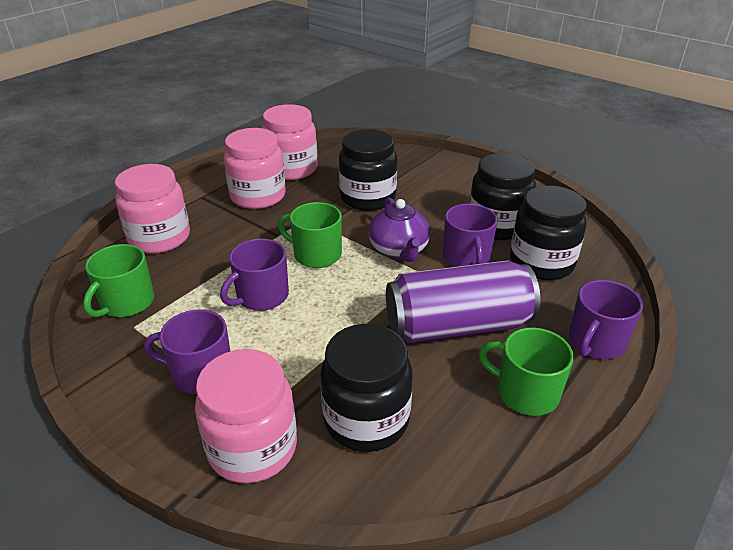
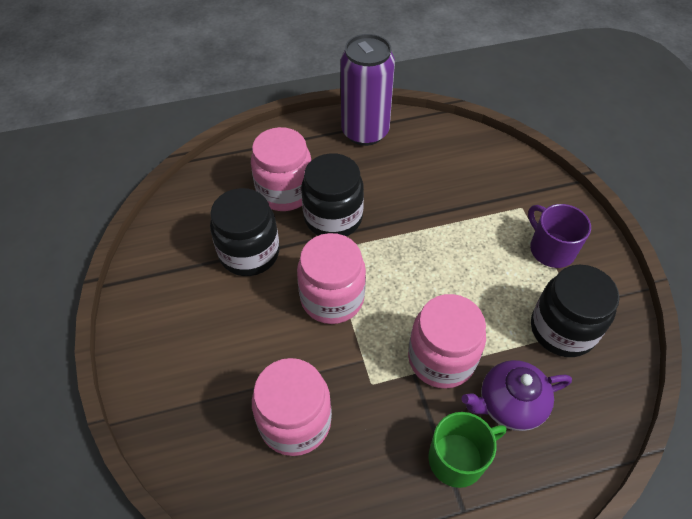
black jar: 4 -> 3
green mug: 3 -> 1
purple mug: 4 -> 1

